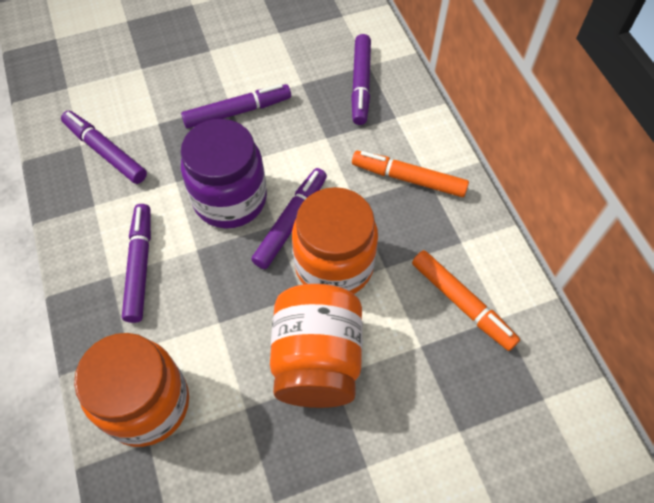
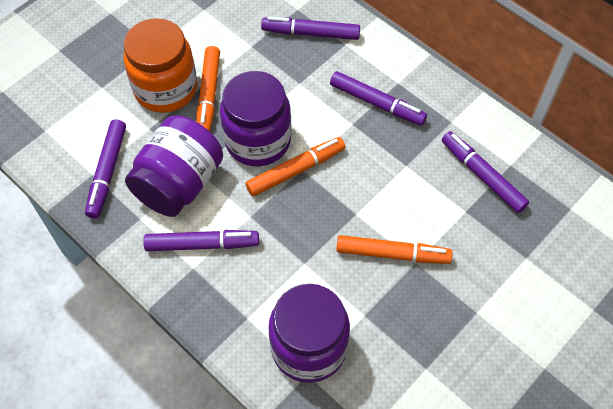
orange jar: 3 -> 1
orange marker: 2 -> 3
purple jar: 1 -> 3

